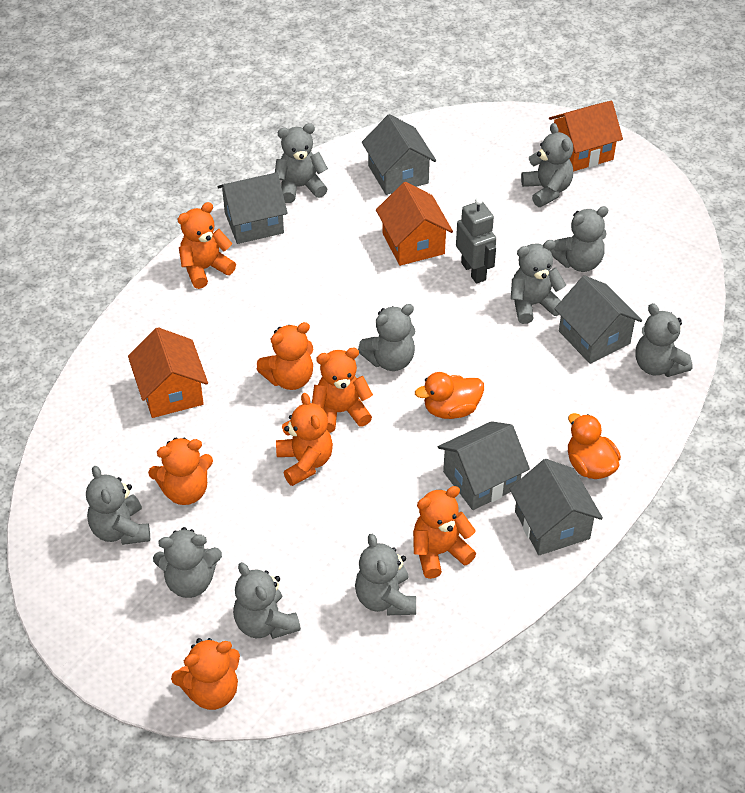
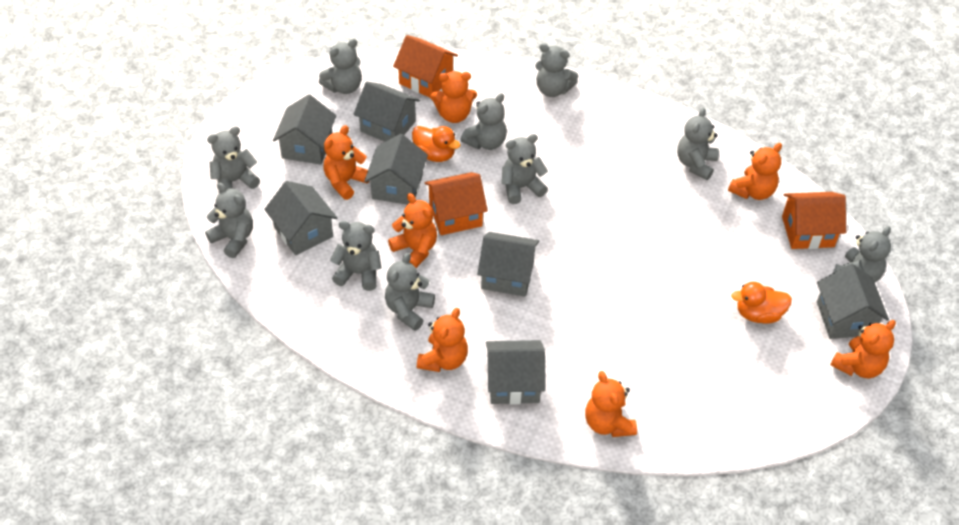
grey house: 5 -> 7
grey robot: 1 -> 0

